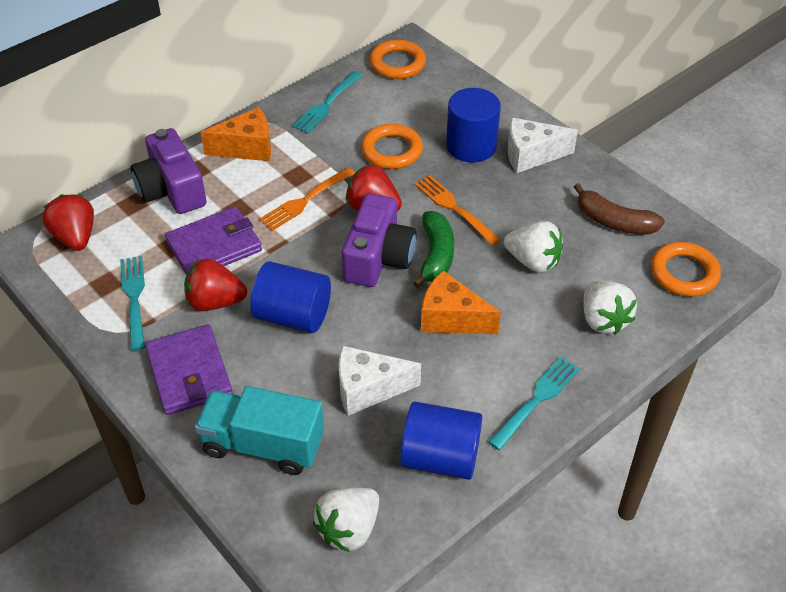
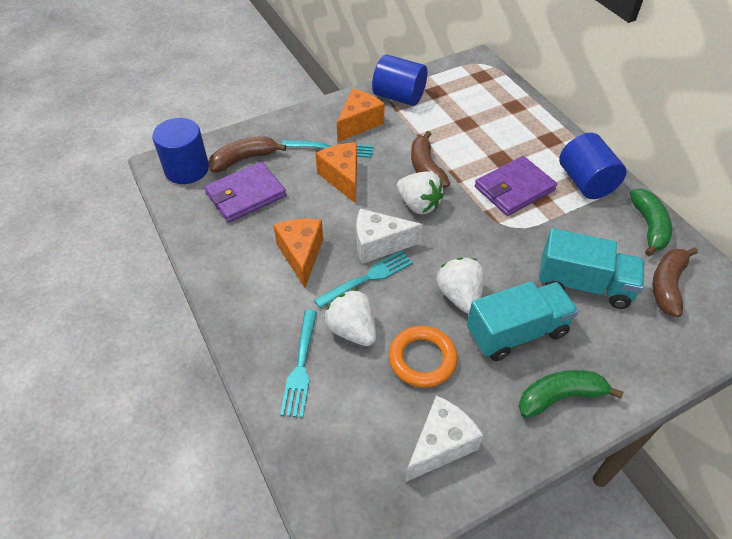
brown banana: 1 -> 3
green banana: 1 -> 2
orange cheese: 2 -> 3
orange fork: 2 -> 0
orange ring: 3 -> 1
purple camera: 2 -> 0
red strawberry: 3 -> 0
turquoise truck: 1 -> 2

